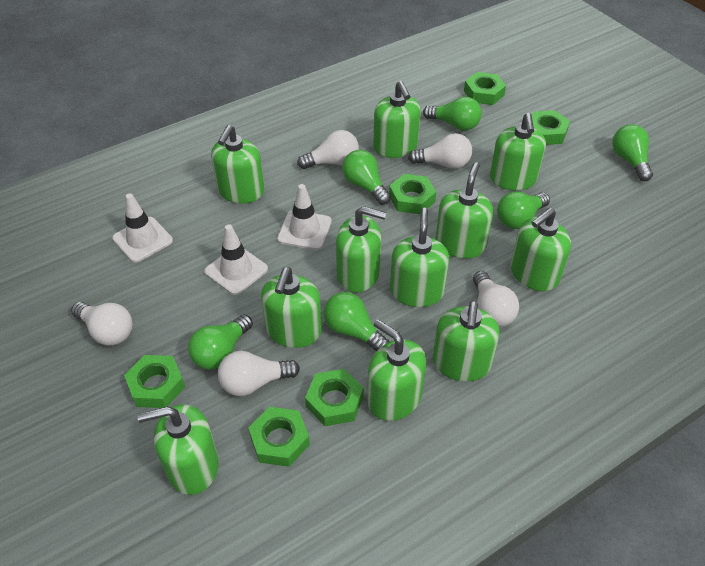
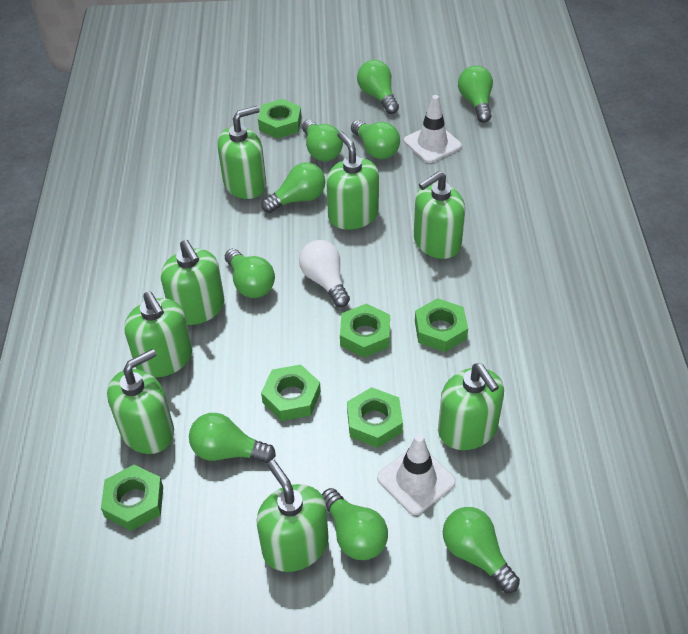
green light bulb: 6 -> 9
green soap dispenser: 11 -> 8
white light bulb: 5 -> 1
white traffic cone: 3 -> 2

